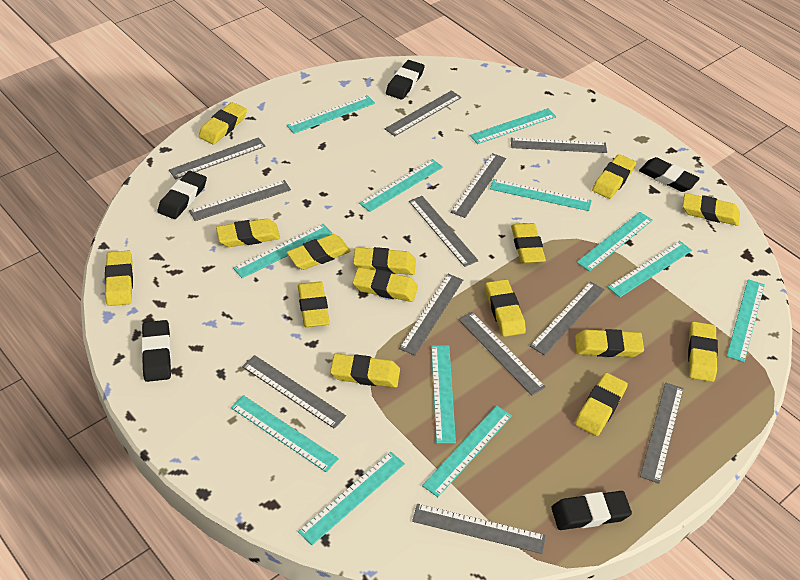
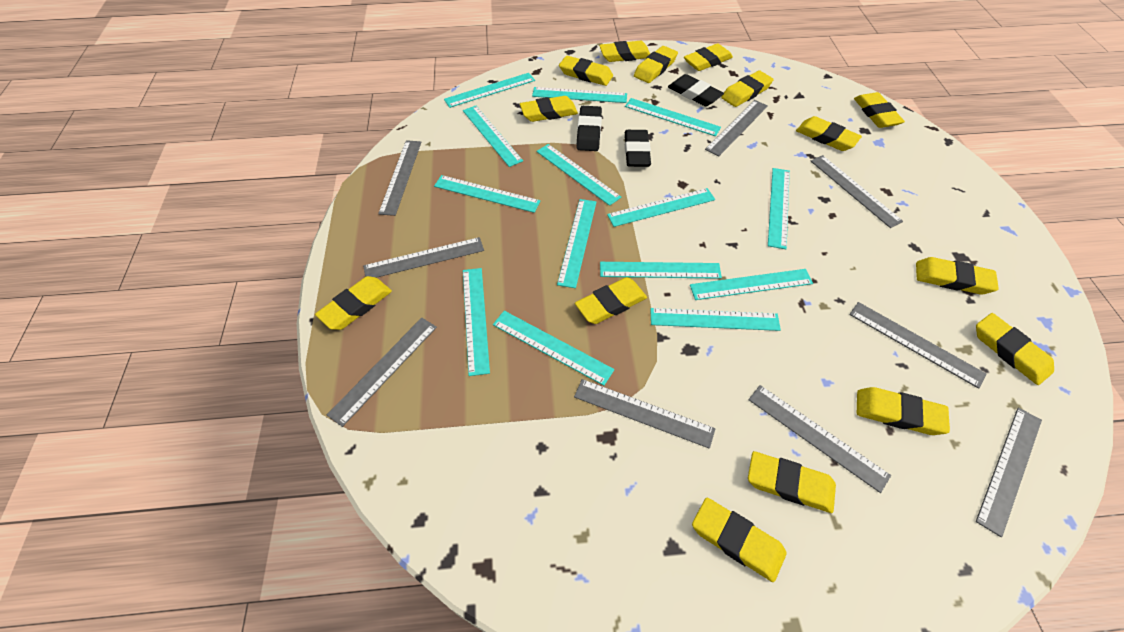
black eraser: 5 -> 3
grey ruler: 12 -> 9
turquoise ruler: 12 -> 14

